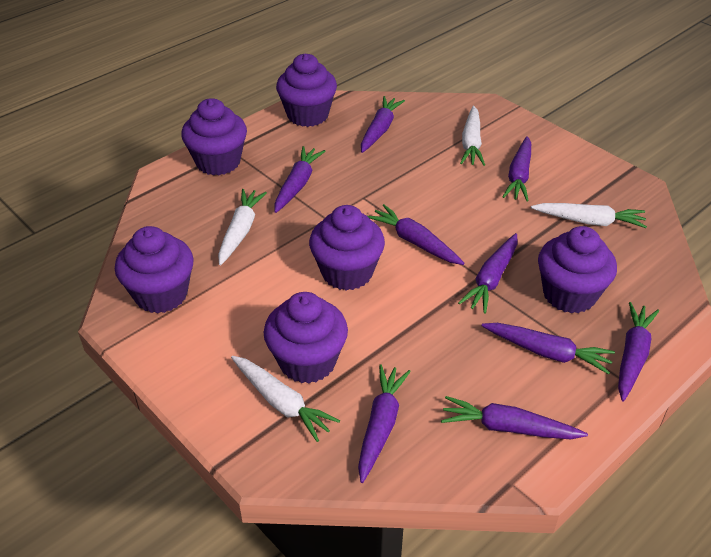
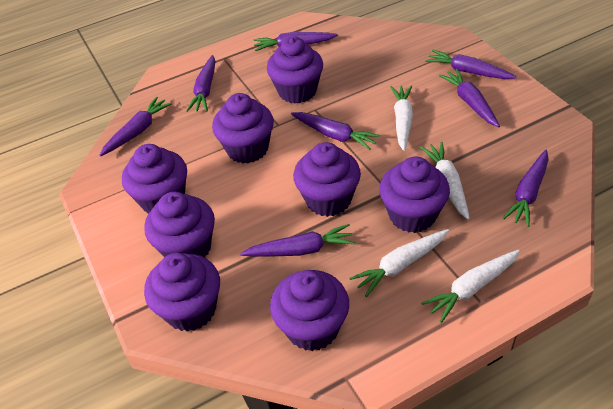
purple carrot: 9 -> 8
purple cupcake: 6 -> 8

